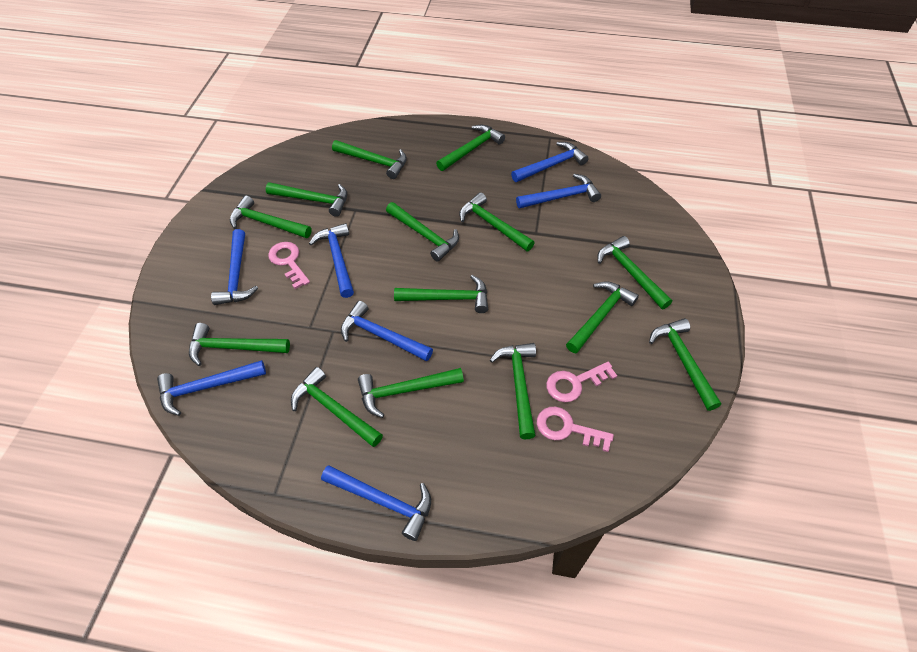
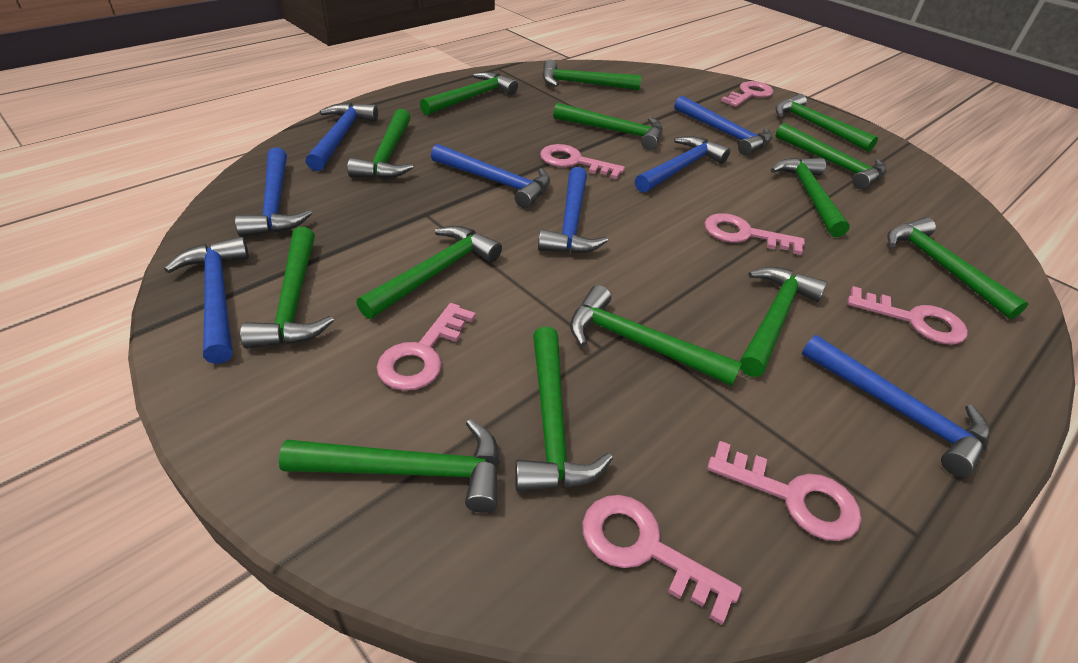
blue hammer: 7 -> 8
pink key: 3 -> 7

